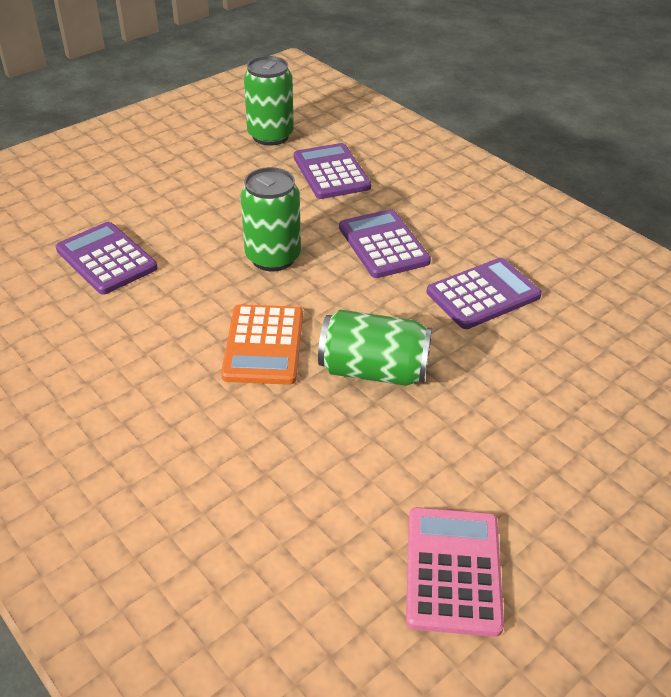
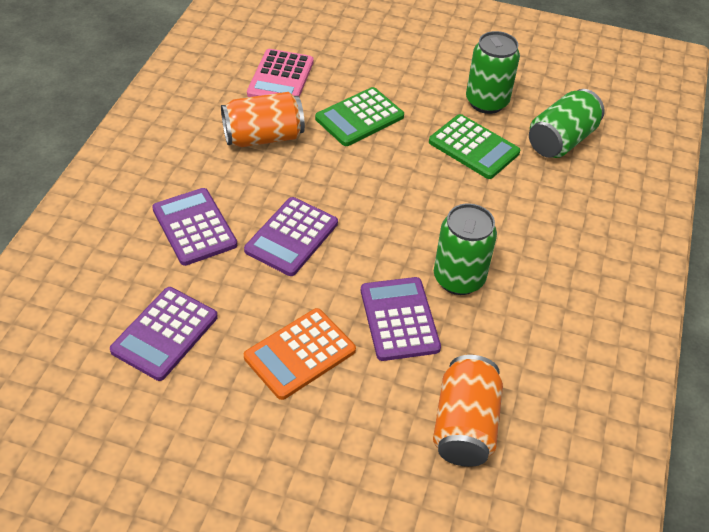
green calculator: 0 -> 2
orange can: 0 -> 2

